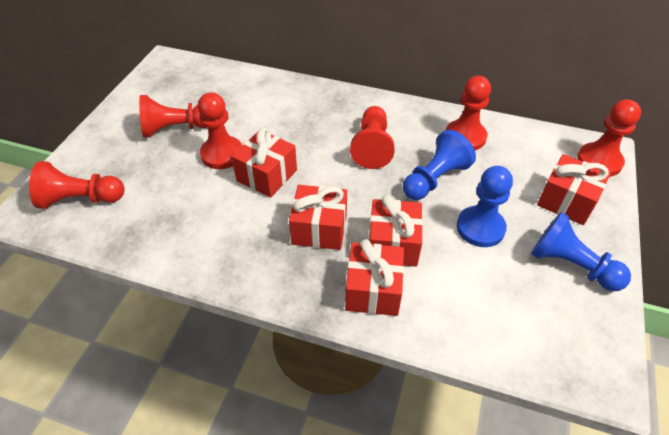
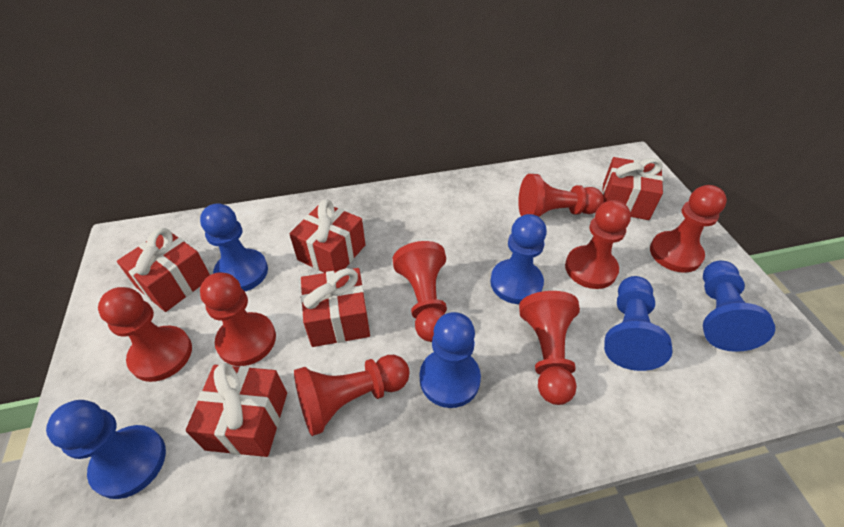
blue pawn: 3 -> 6
red pawn: 6 -> 8

